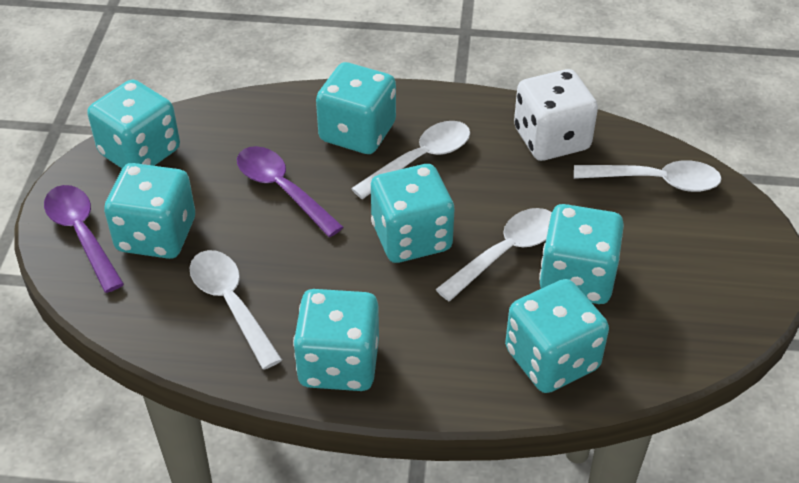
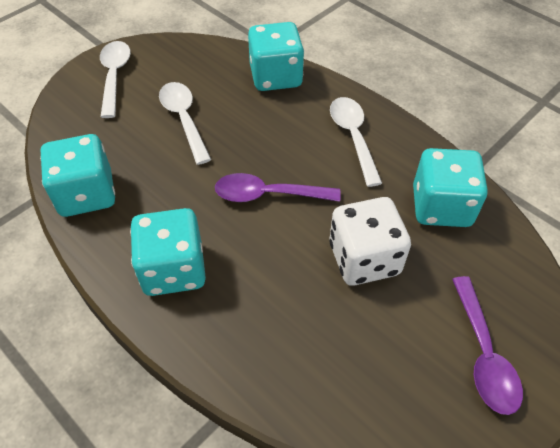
turquoise dice: 7 -> 4
white spoon: 4 -> 3

